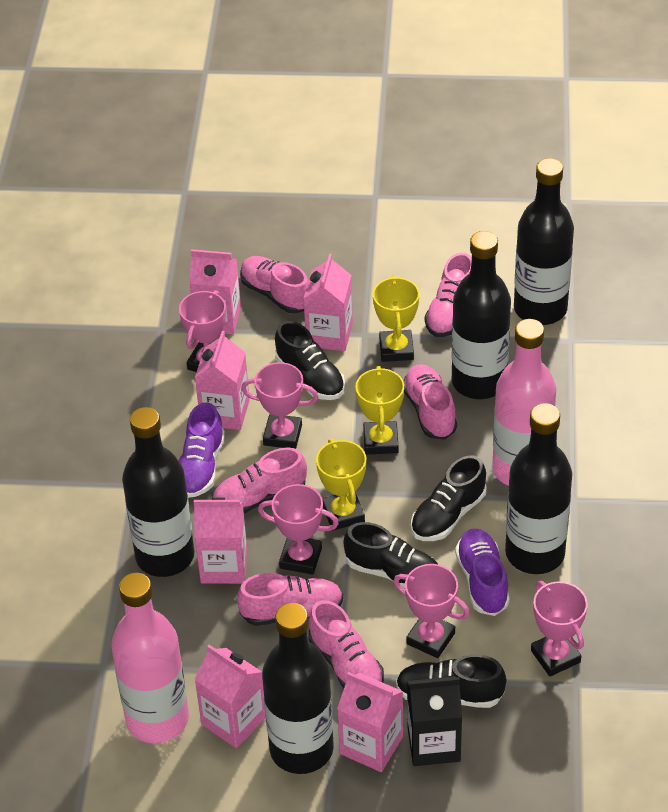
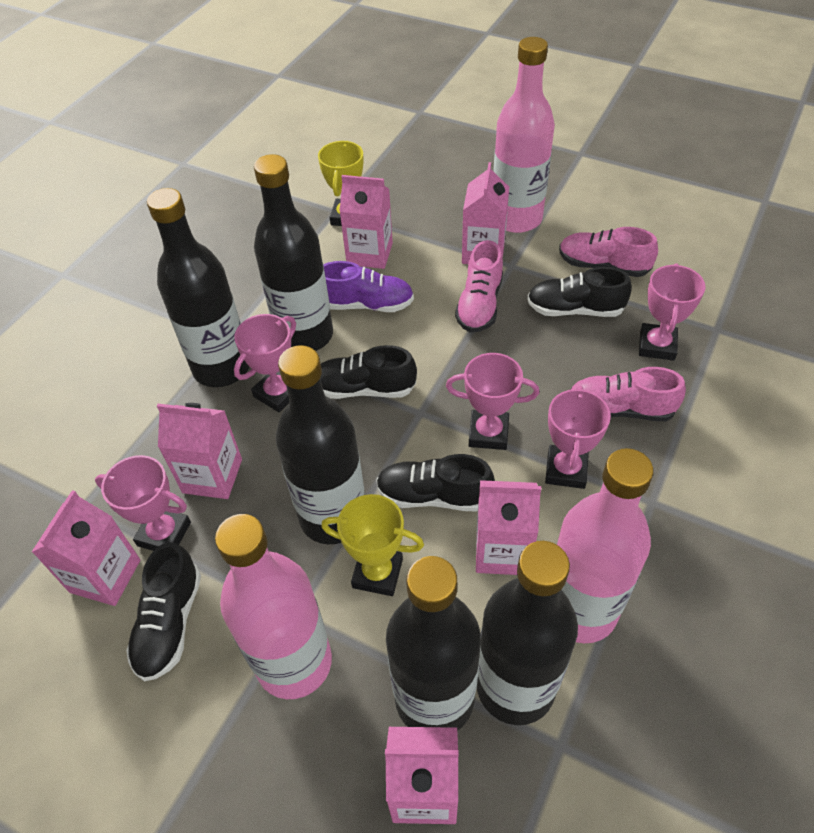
black carton: 1 -> 0
pink bottle: 2 -> 3
pink shoe: 6 -> 3
purple shoe: 2 -> 1
yellow trophy: 3 -> 2

